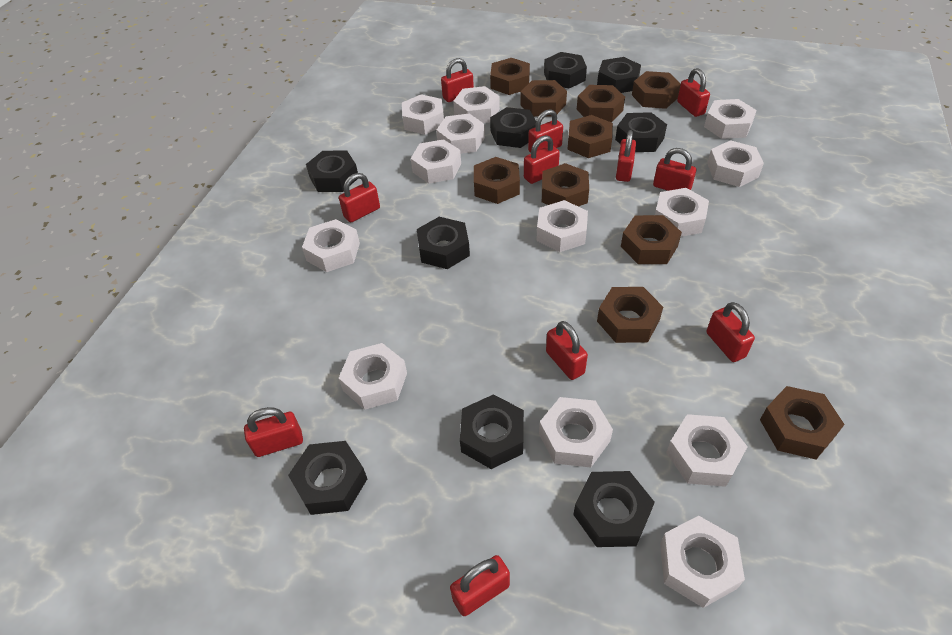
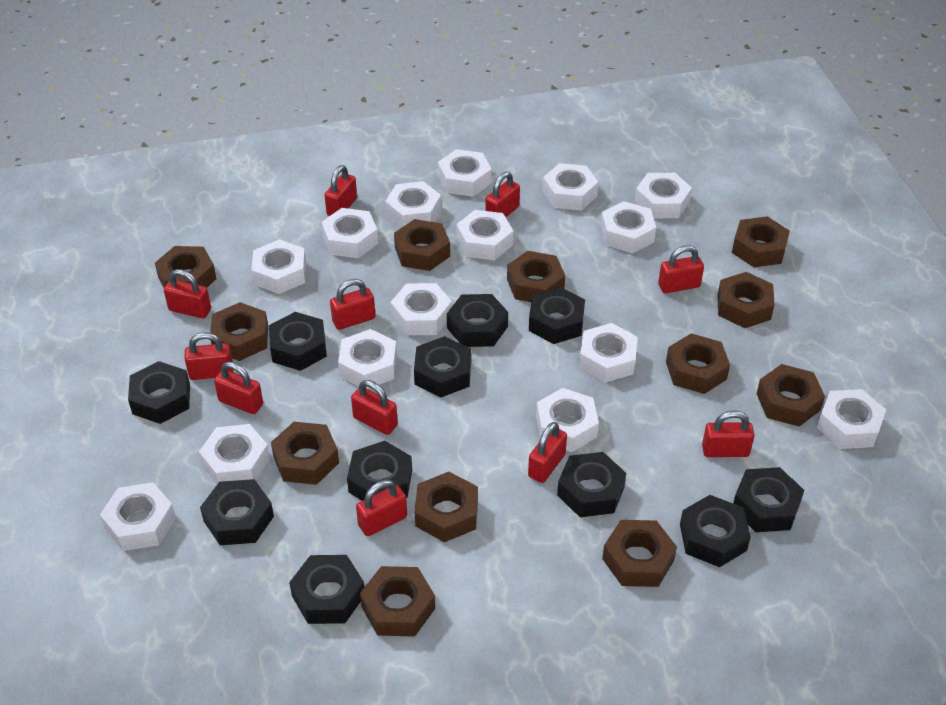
black nut: 9 -> 11
brown nut: 10 -> 12
white nut: 13 -> 15

